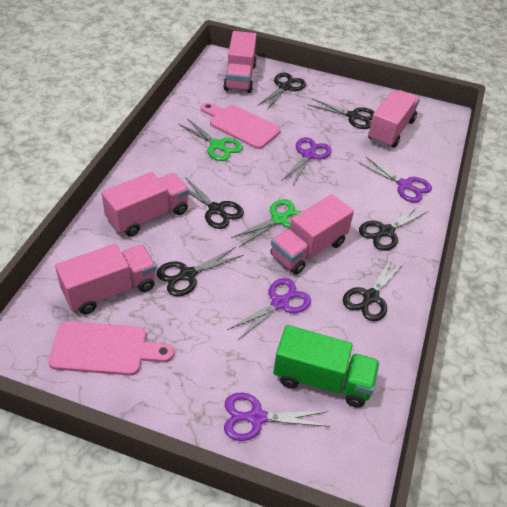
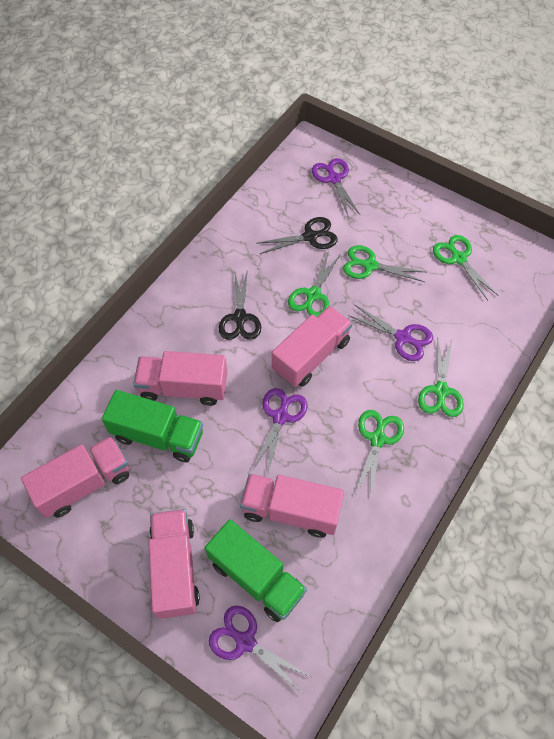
black scissors: 6 -> 2
green scissors: 2 -> 5
green truck: 1 -> 2
pink cutting board: 2 -> 0

